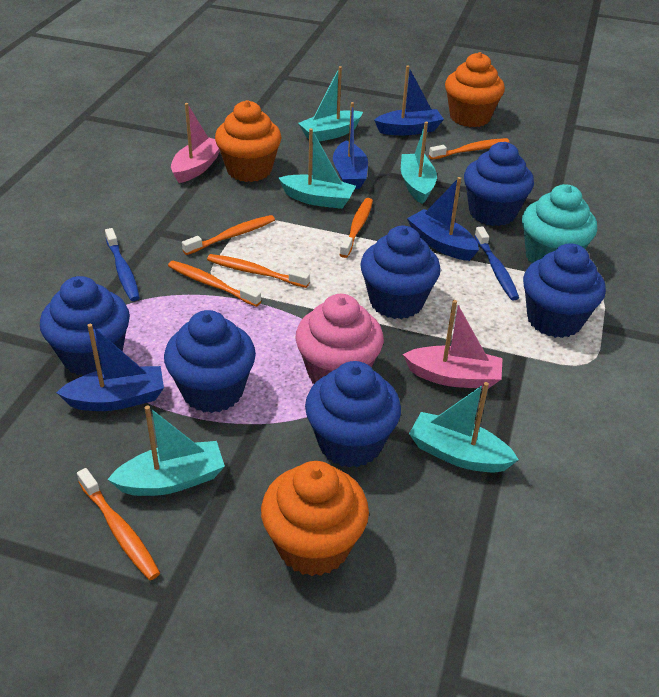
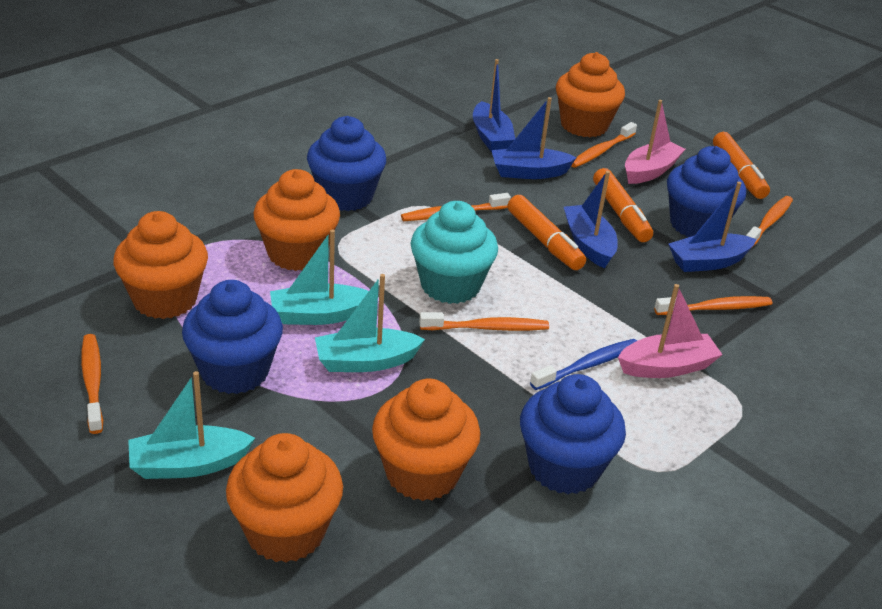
blue cupcake: 6 -> 4
blue toothbrush: 2 -> 1
orange cupcake: 3 -> 5
orange marker: 0 -> 3
pink cupcake: 1 -> 0
turquoise boat: 5 -> 3

